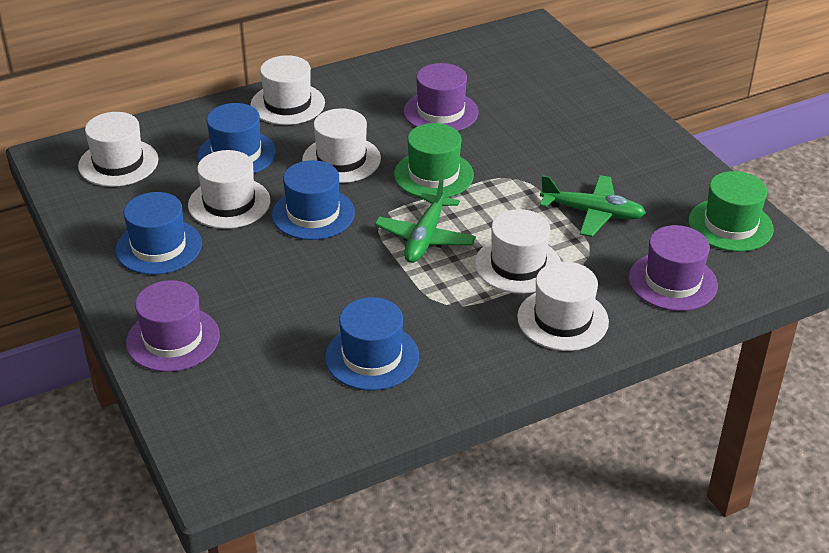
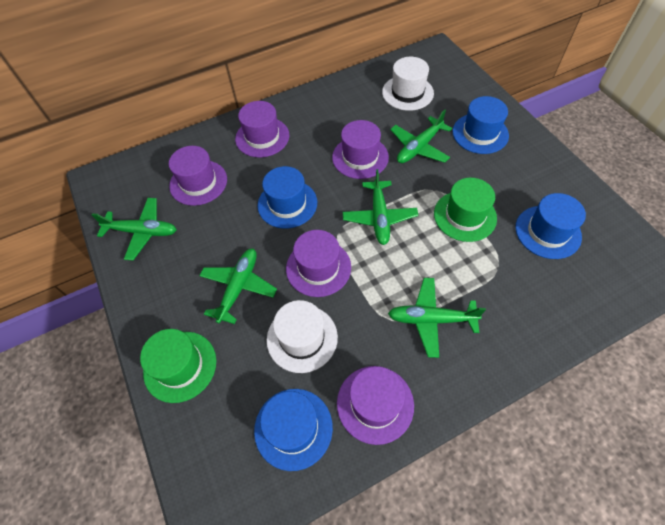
green plane: 2 -> 5
purple hat: 3 -> 5
white hat: 6 -> 2

